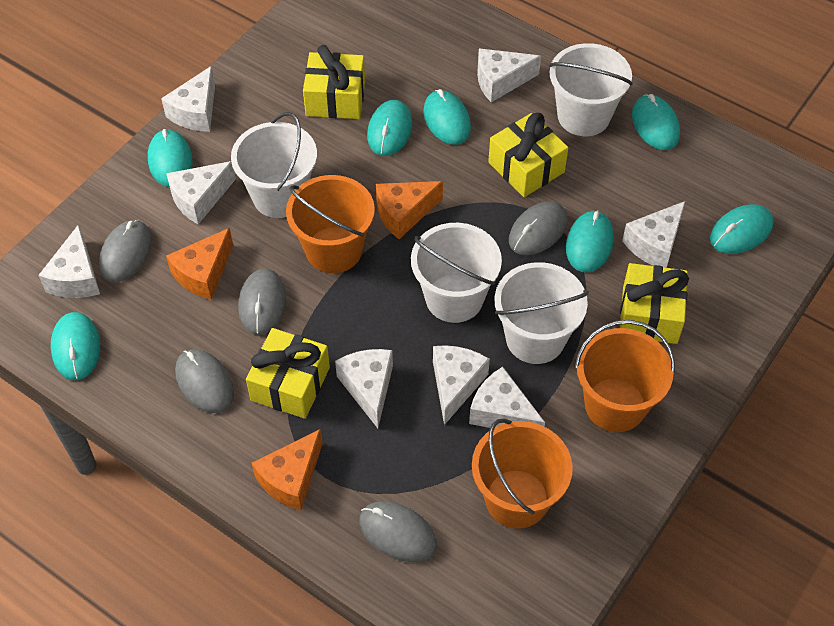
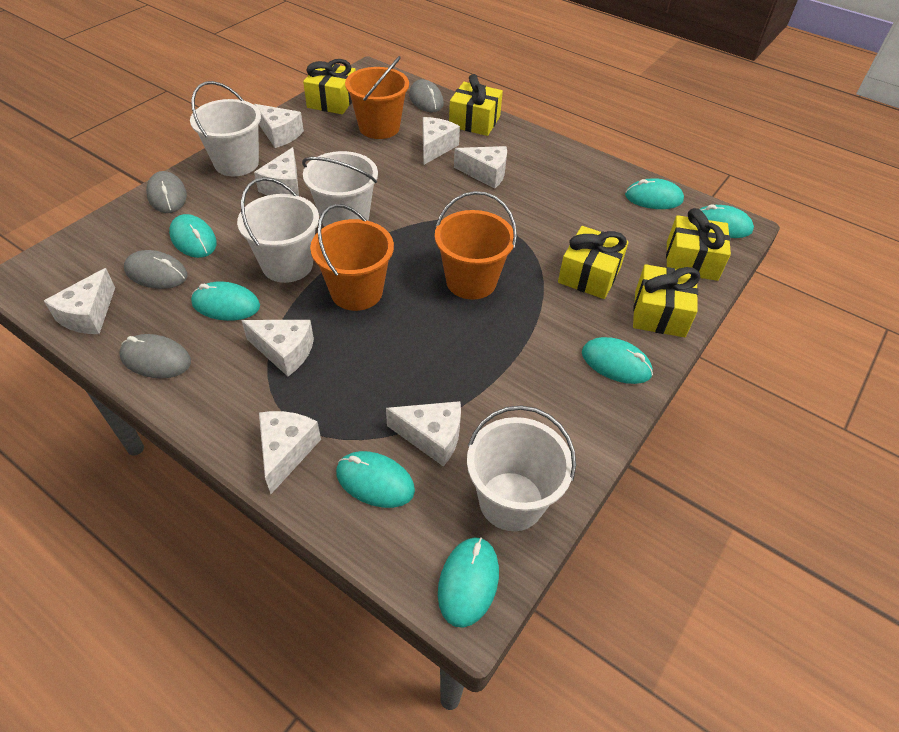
grey mouse: 5 -> 4
orange cheese: 3 -> 0
yellow gift: 4 -> 5

